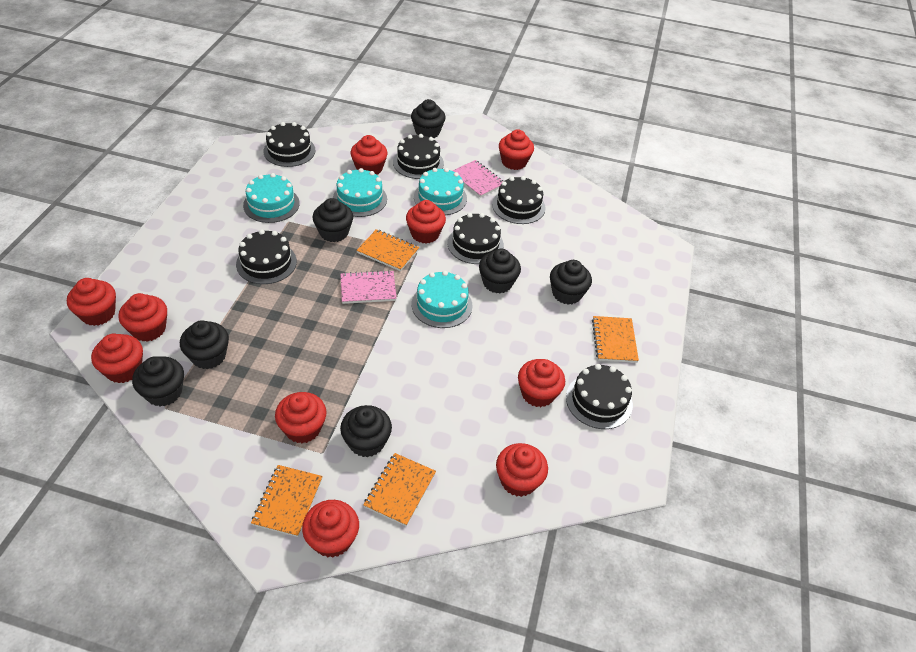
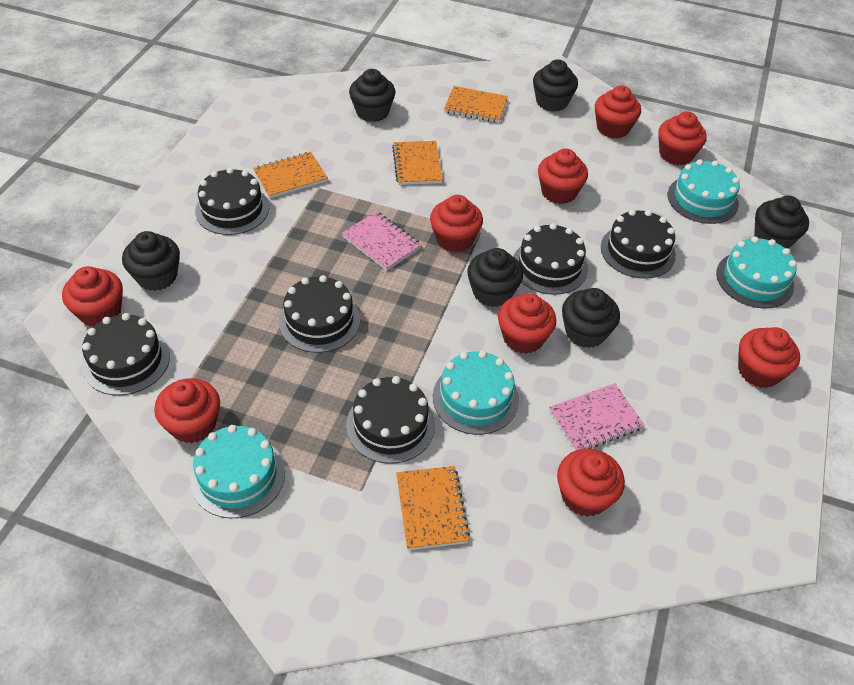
black cupcake: 7 -> 6
red cupcake: 10 -> 9

